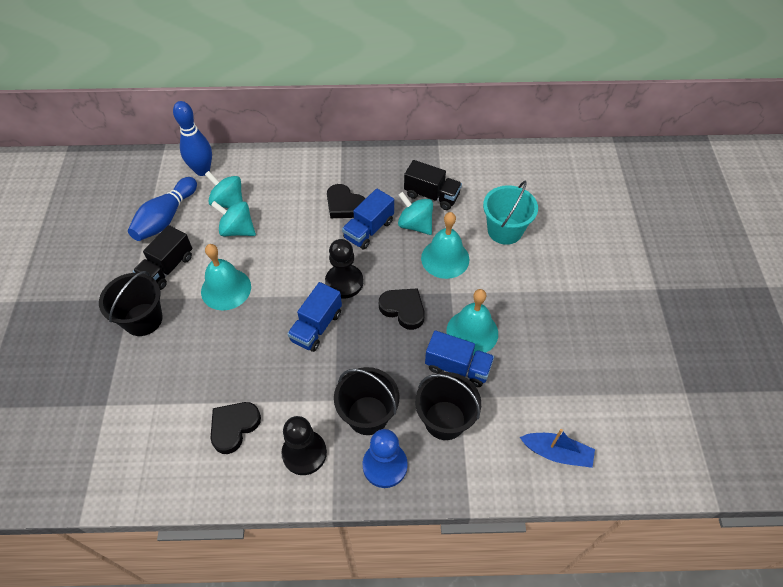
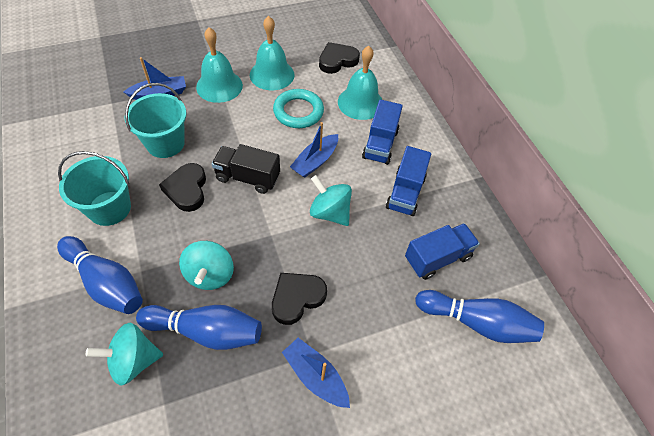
black bucket: 3 -> 0
black pawn: 2 -> 0
black truck: 2 -> 1
blue boat: 1 -> 3
blue bowling pin: 2 -> 3
blue pawn: 1 -> 0
turquoise bucket: 1 -> 2
turquoise ring: 0 -> 1

